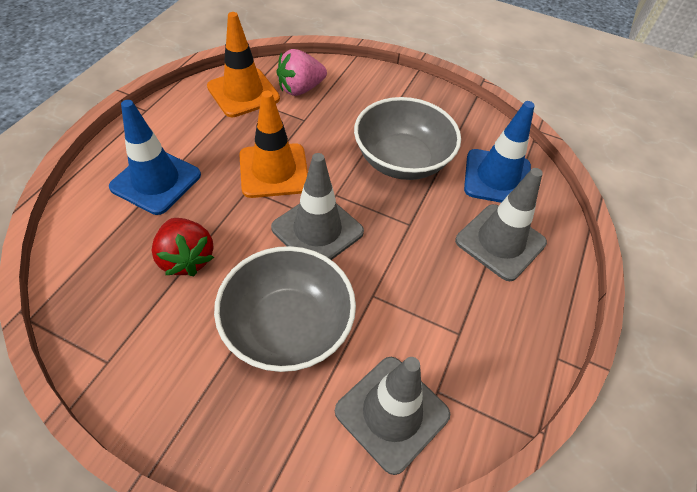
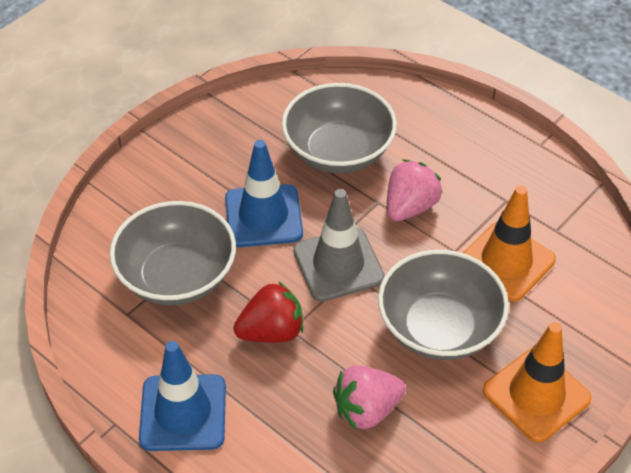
grey bowl: 2 -> 3
grey traffic cone: 3 -> 1
pink strawberry: 1 -> 2

